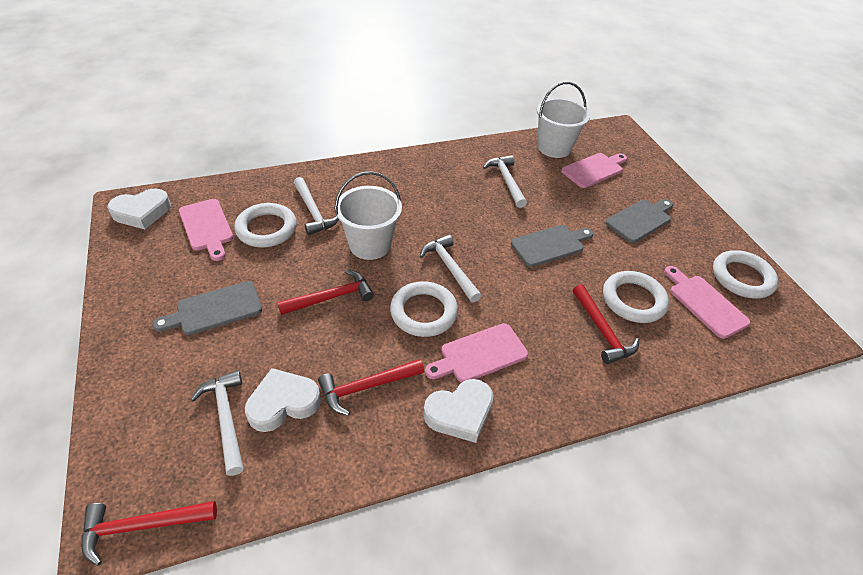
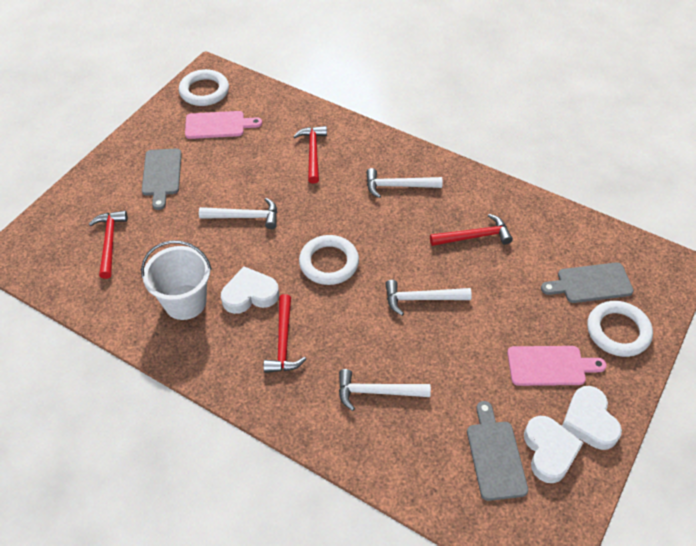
pink cutting board: 4 -> 2
white bucket: 2 -> 1
white ring: 4 -> 3

